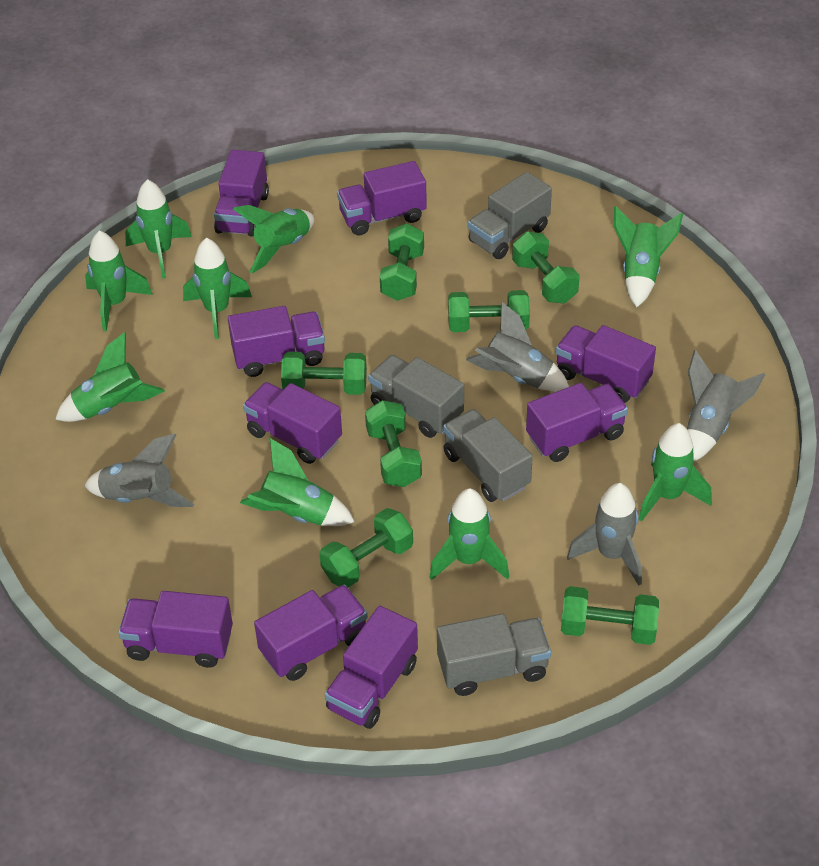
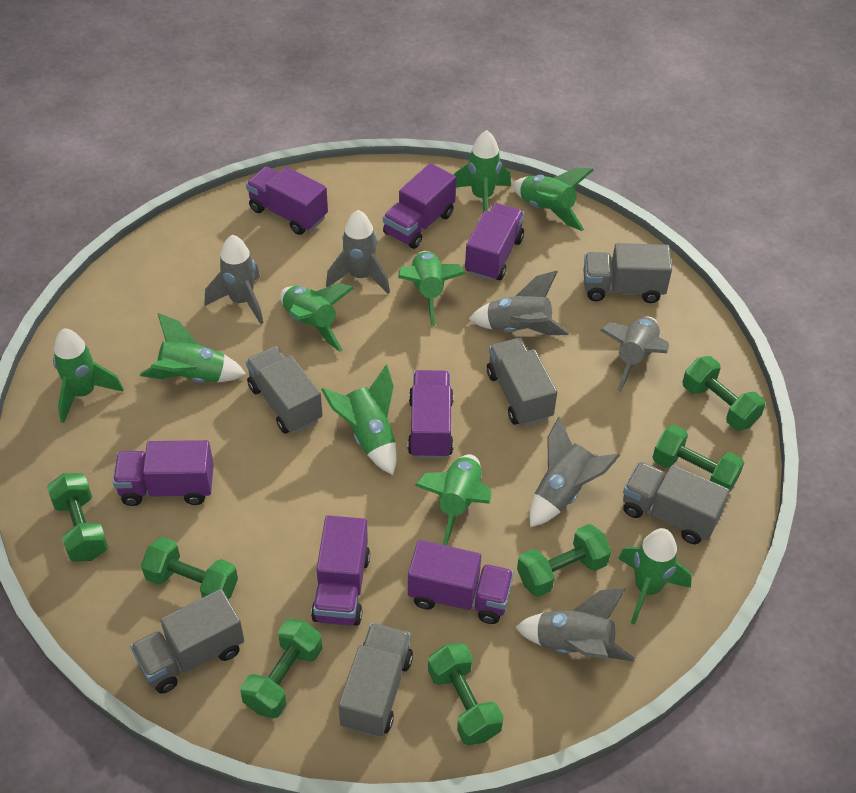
grey rocket: 4 -> 6
grey truck: 4 -> 6
purple truck: 9 -> 7

